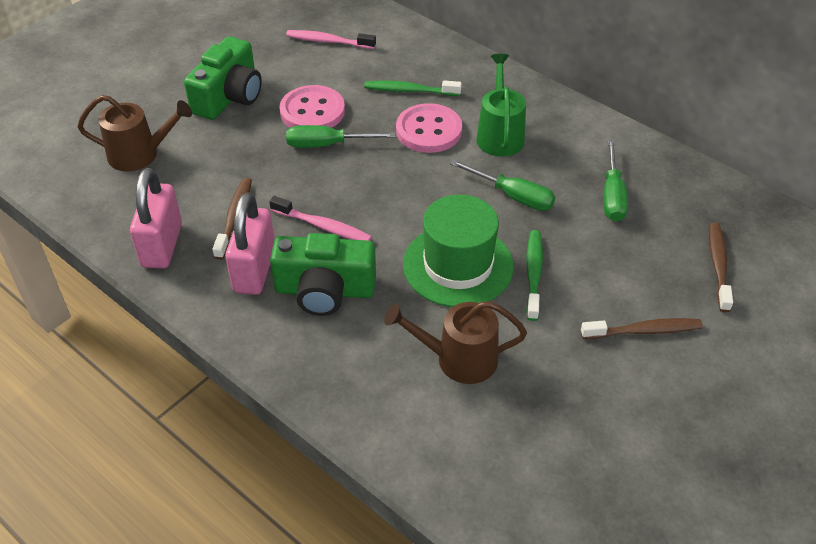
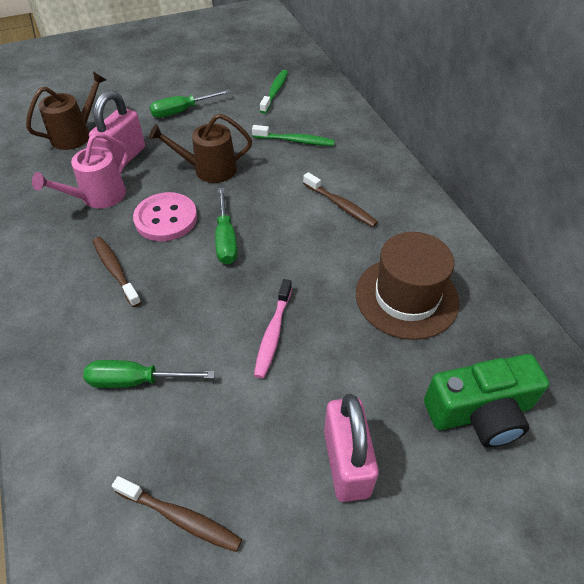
brown hat: 0 -> 1
green camera: 2 -> 1
green hat: 1 -> 0
green watering can: 1 -> 0
pink button: 2 -> 1
pink toothbrush: 2 -> 1
pink watering can: 0 -> 1

